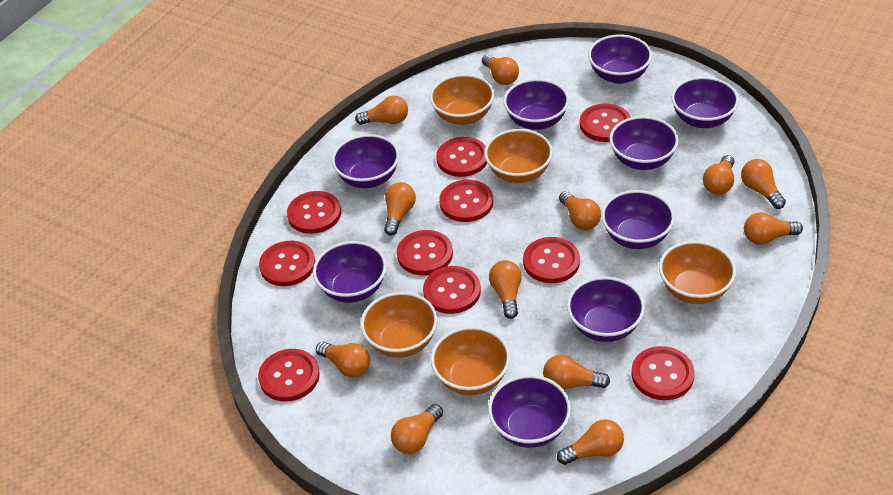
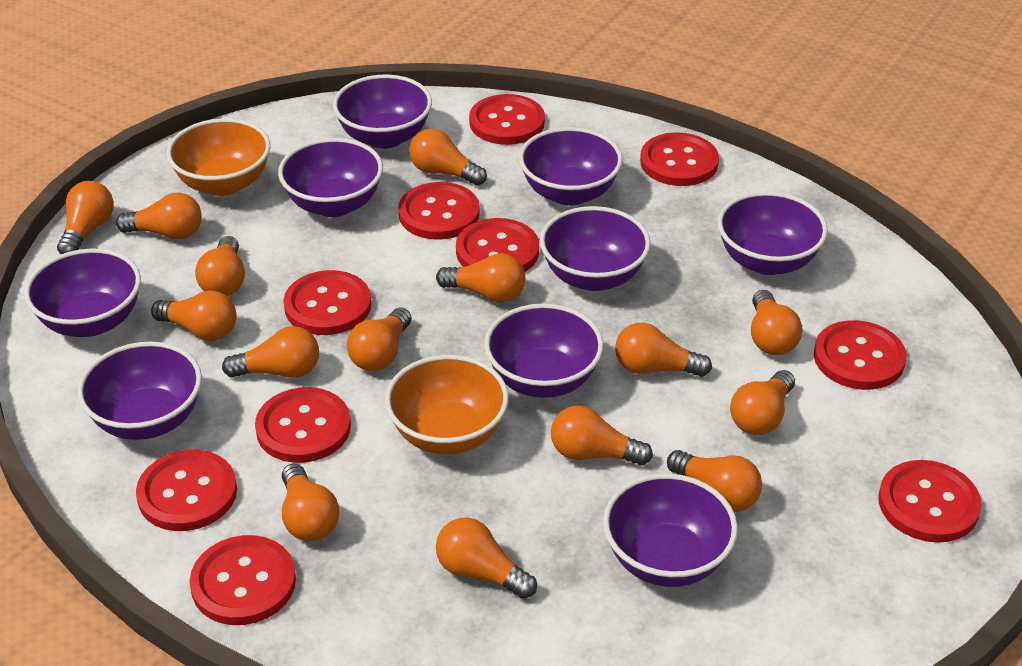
orange bowl: 5 -> 2
orange light bulb: 12 -> 15

